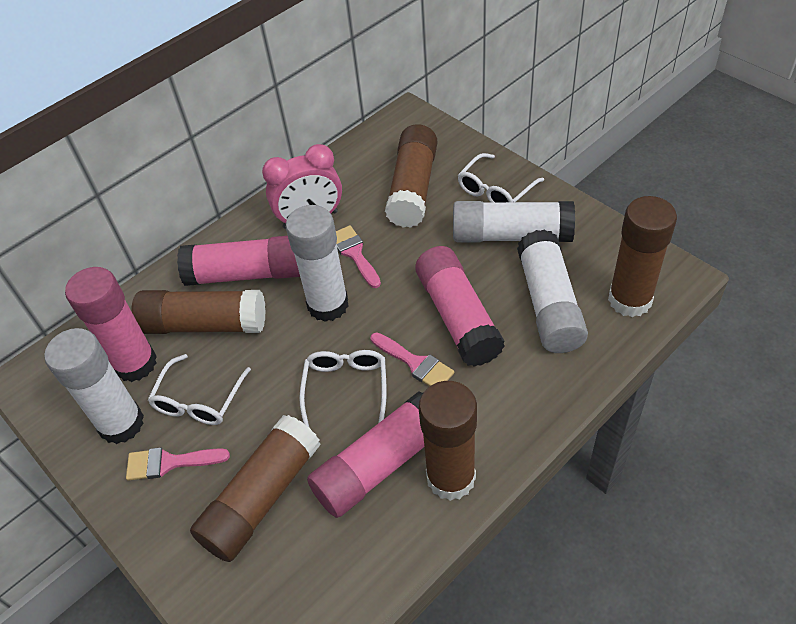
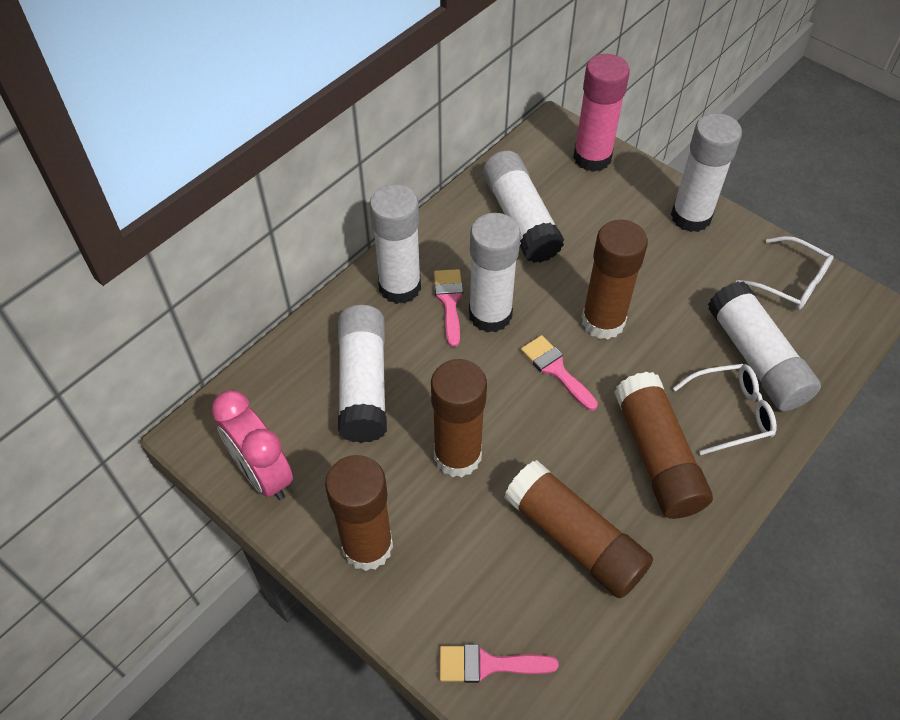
pink glue stick: 4 -> 1
white glasses: 3 -> 2
white glue stick: 4 -> 6

